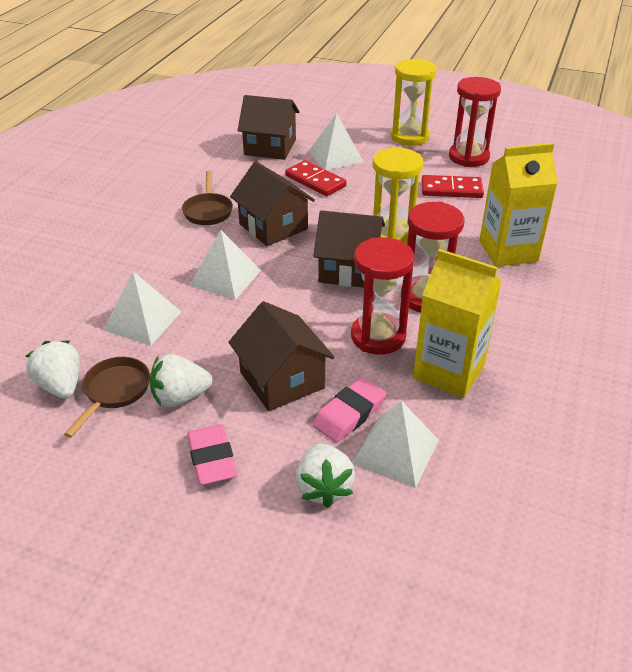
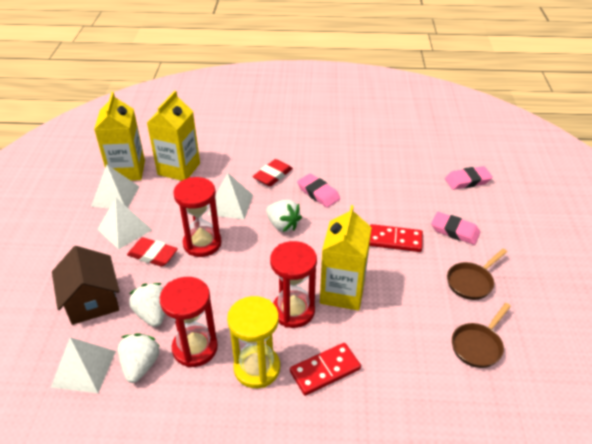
brown house: 4 -> 1
pink eraser: 2 -> 3
red eraser: 0 -> 2
yellow carton: 2 -> 3
yellow hourglass: 2 -> 1

